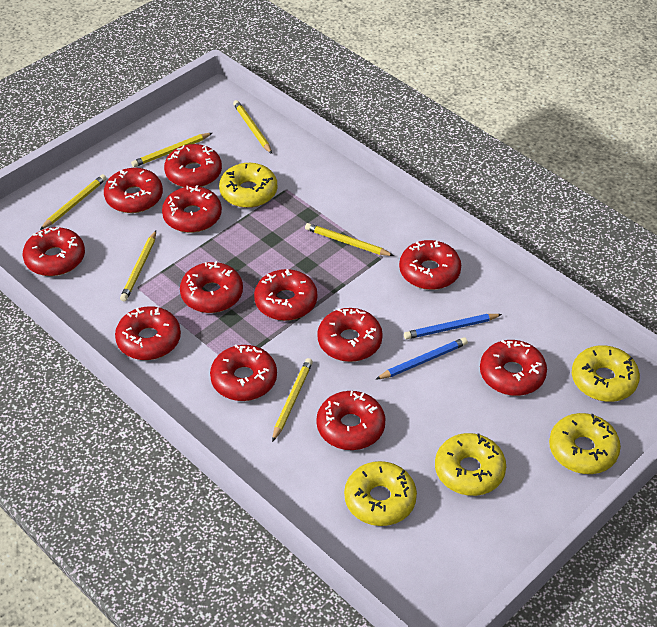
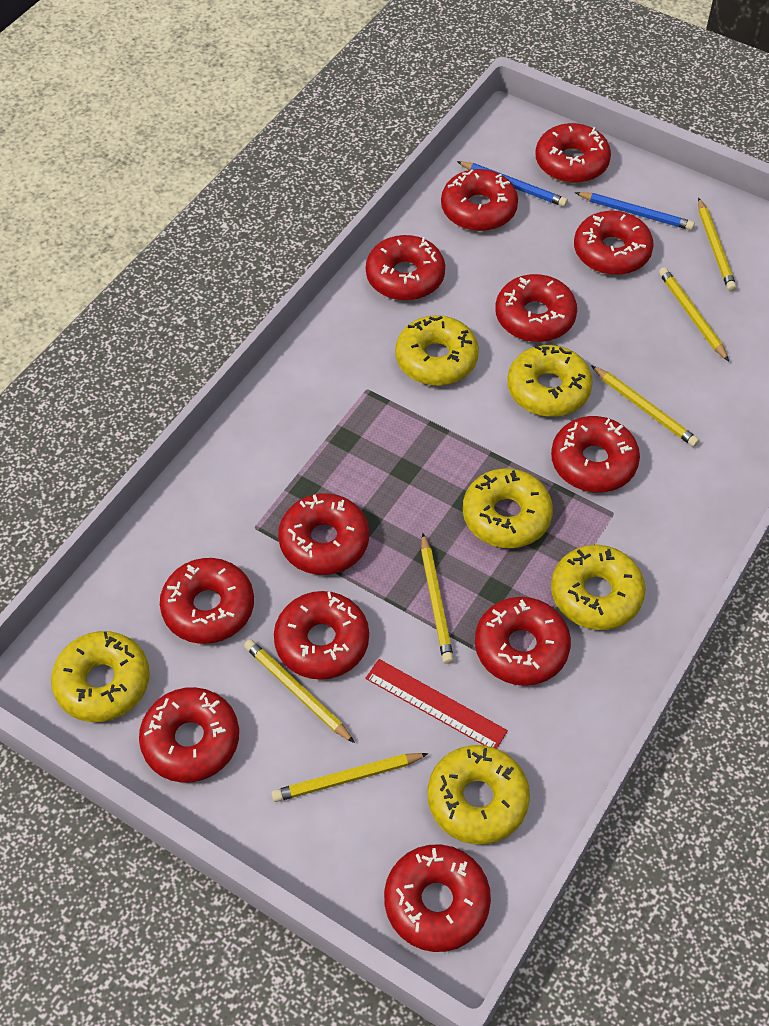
red ruler: 0 -> 1
yellow donut: 5 -> 6

